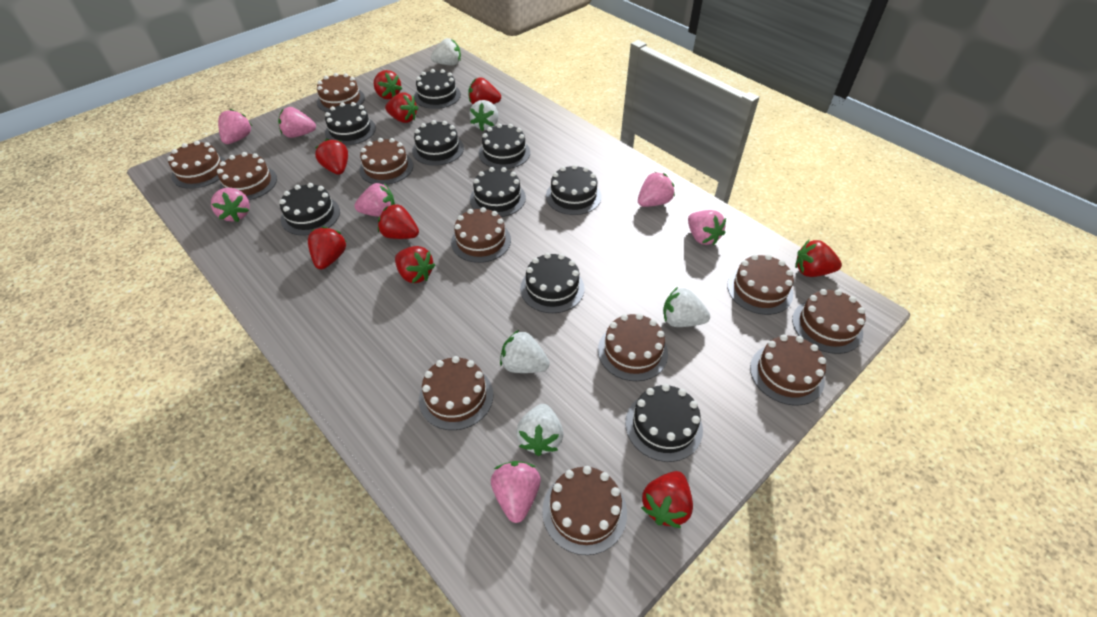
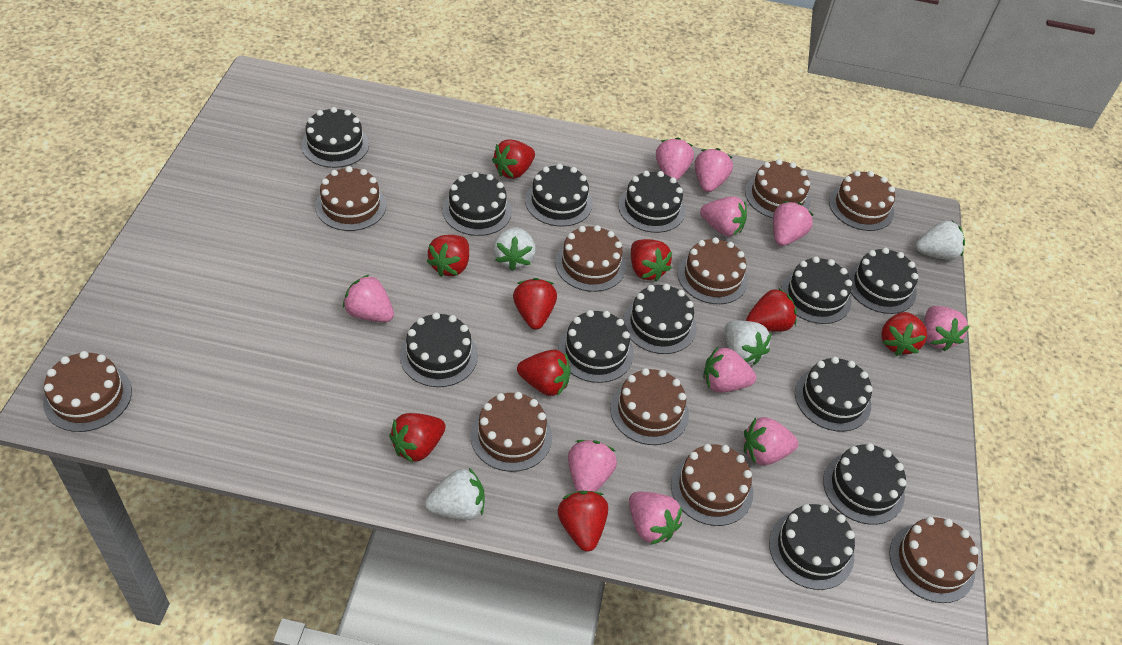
black cake: 9 -> 12
brown cake: 11 -> 10
pink strawberry: 7 -> 10
white strawberry: 5 -> 4

